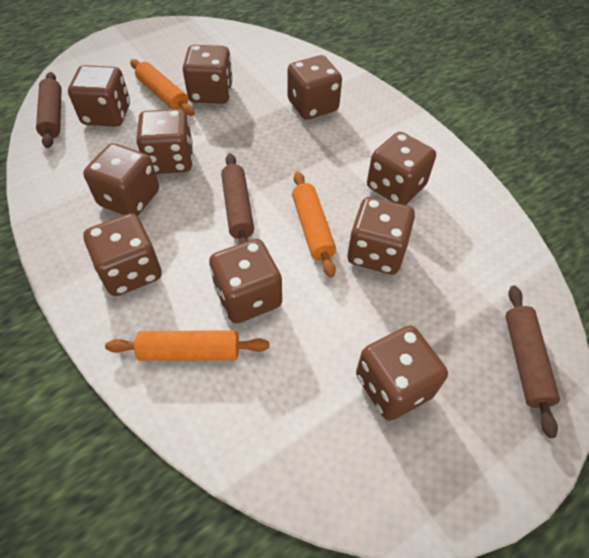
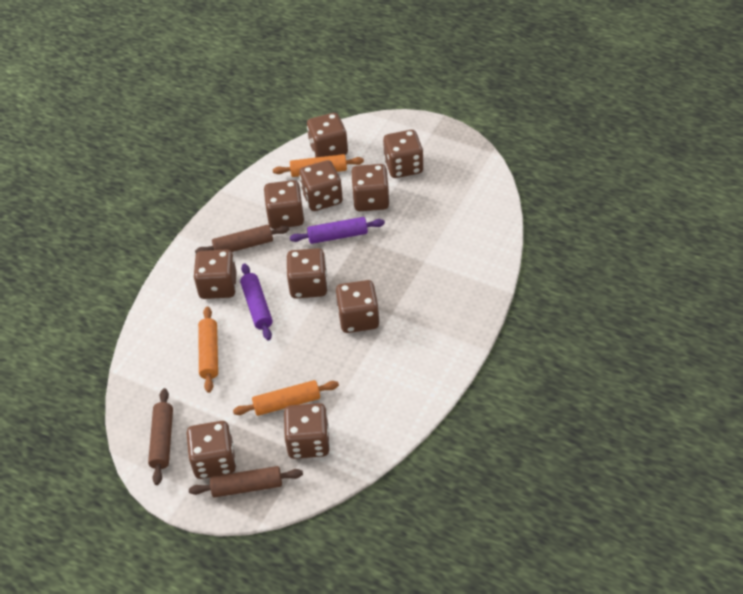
purple rolling pin: 0 -> 2

